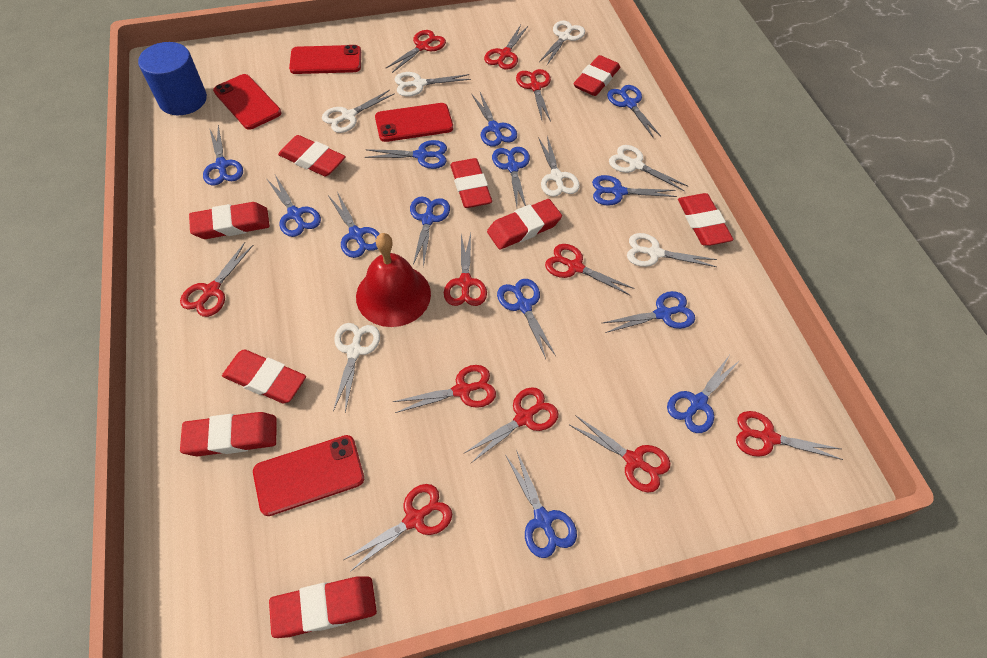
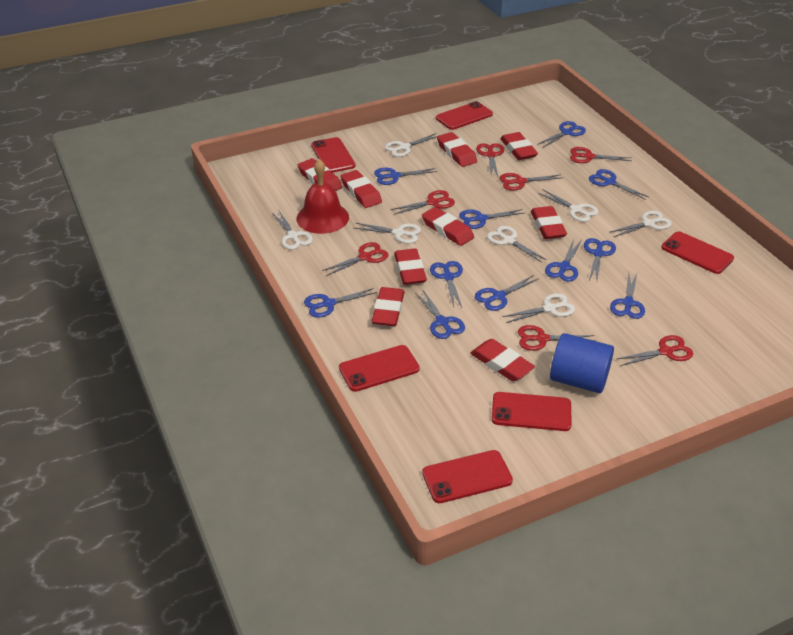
blue scissors: 13 -> 11
red phone: 4 -> 6
red scissors: 11 -> 7

